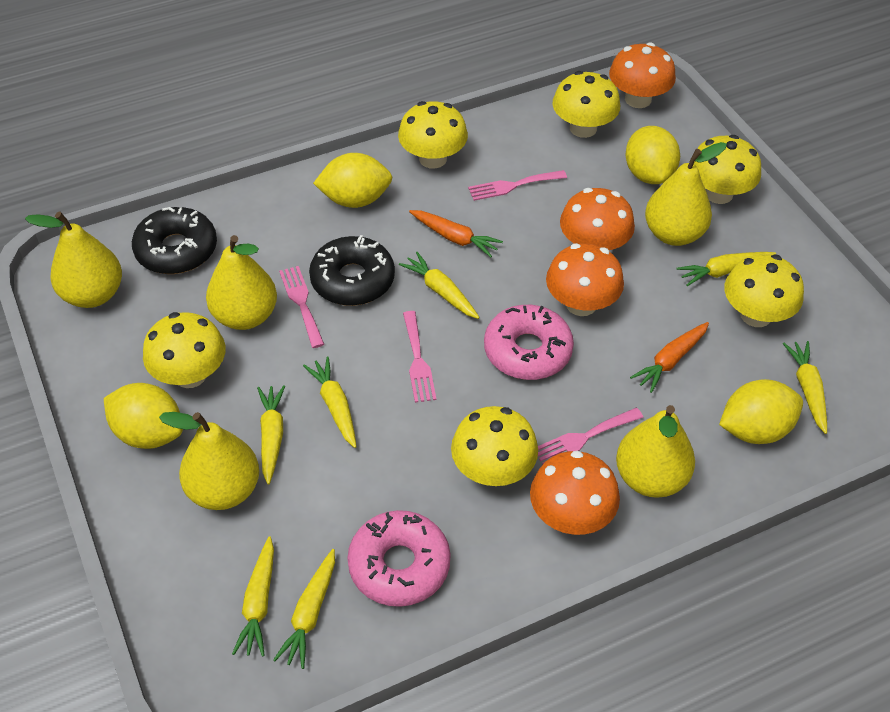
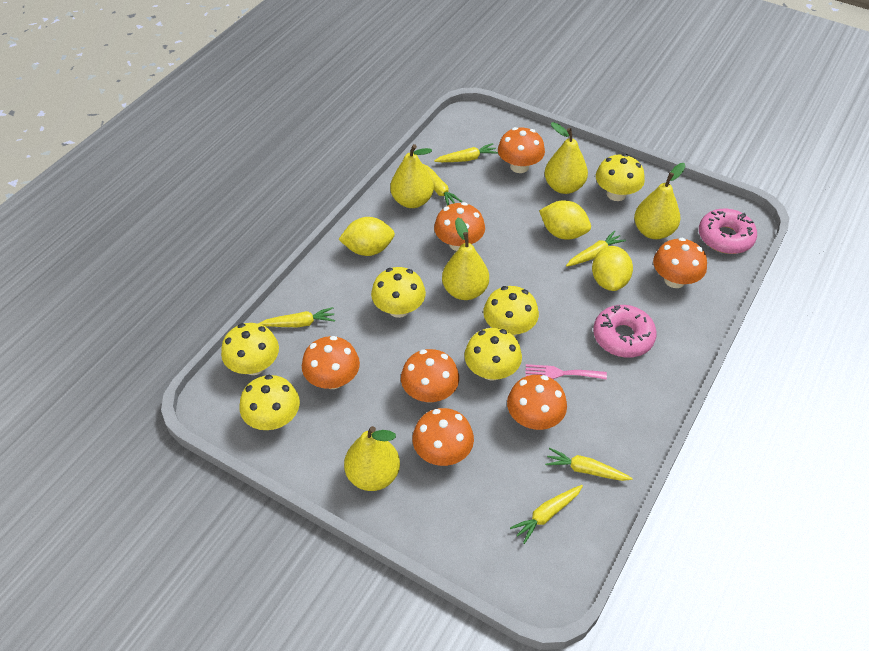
black donut: 2 -> 0
orange carrot: 2 -> 0
orange mushroom: 4 -> 7
pink fork: 4 -> 1
yellow carrot: 7 -> 6
yellow lemon: 4 -> 3

